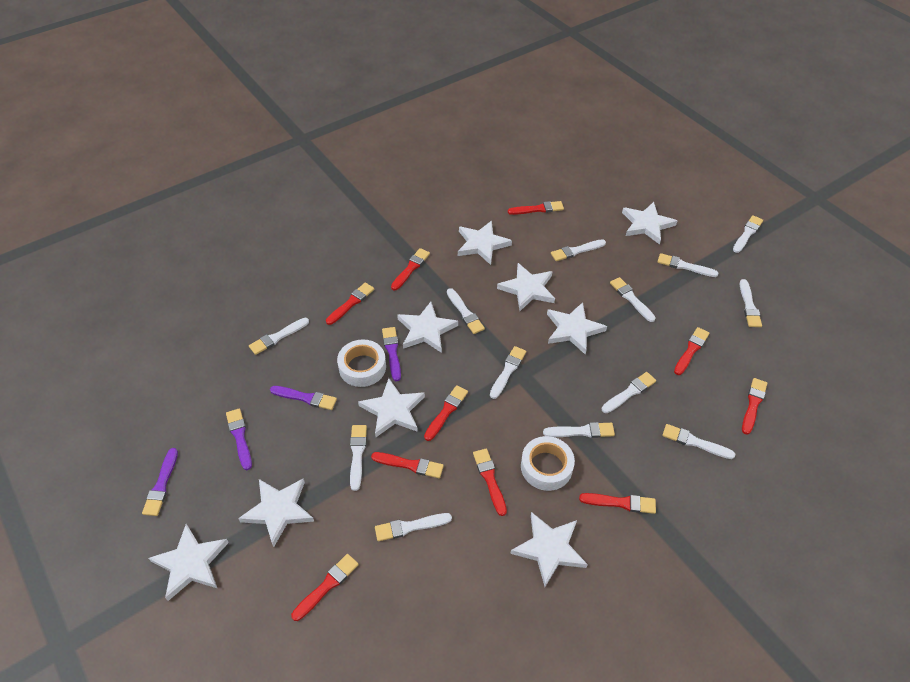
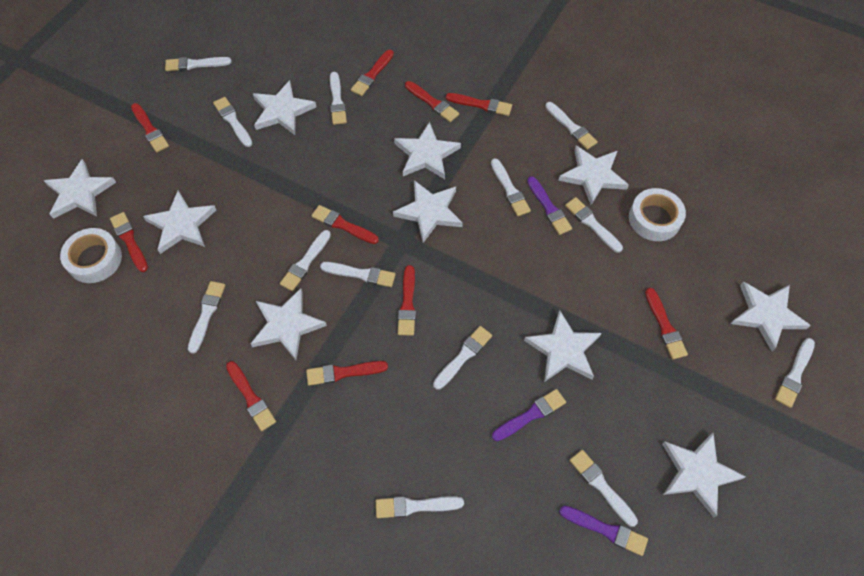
purple brush: 4 -> 3
white star: 9 -> 10

